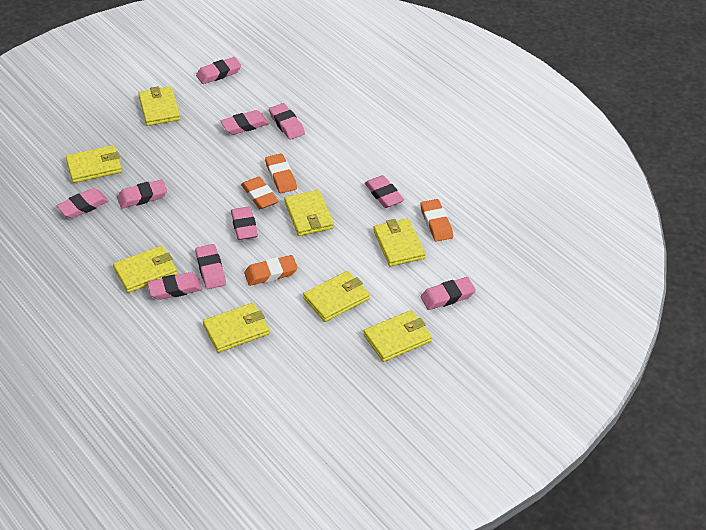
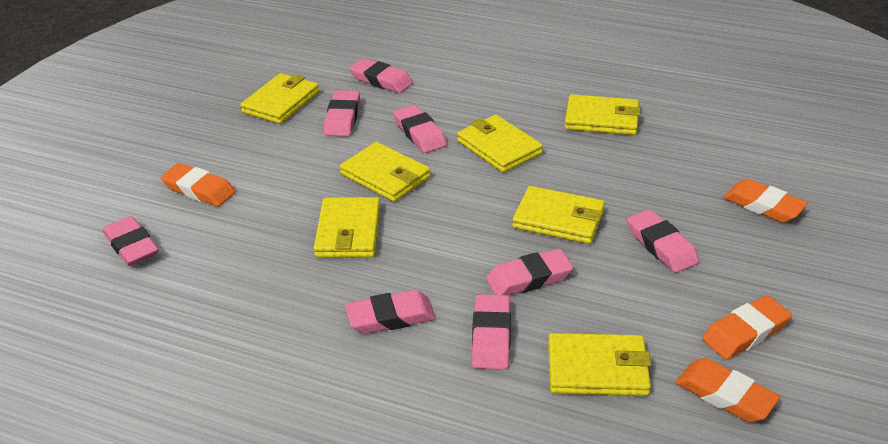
pink eraser: 10 -> 8
yellow wallet: 8 -> 7

